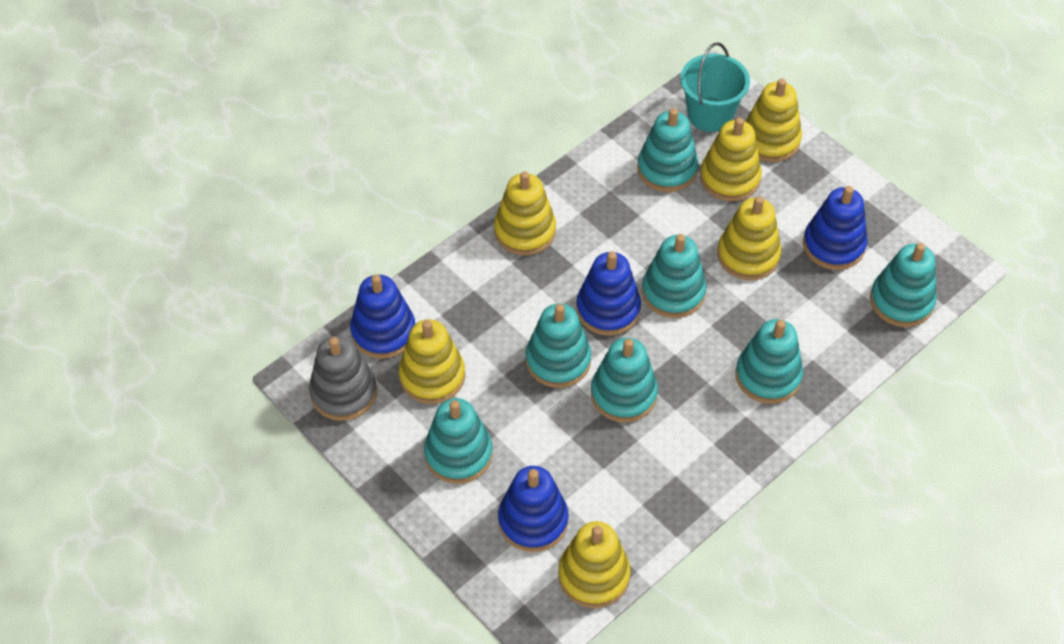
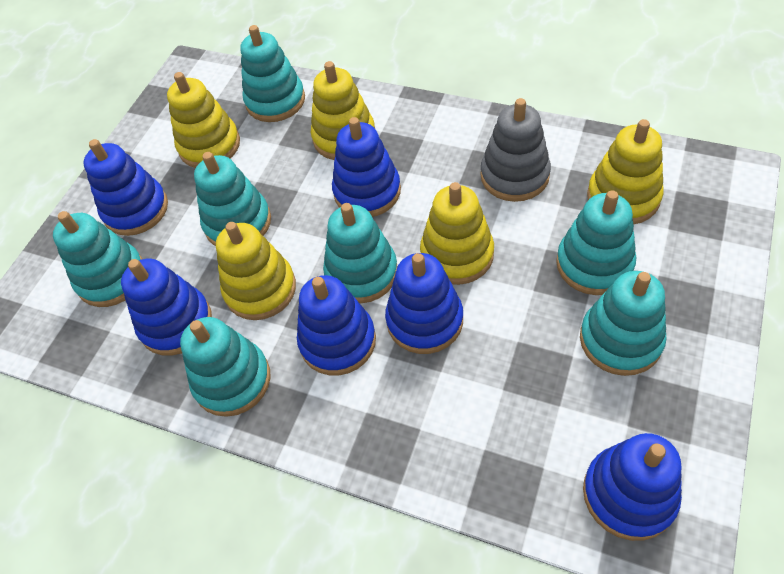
blue stacking toy: 4 -> 6
turquoise bucket: 1 -> 0
yellow stacking toy: 6 -> 5

